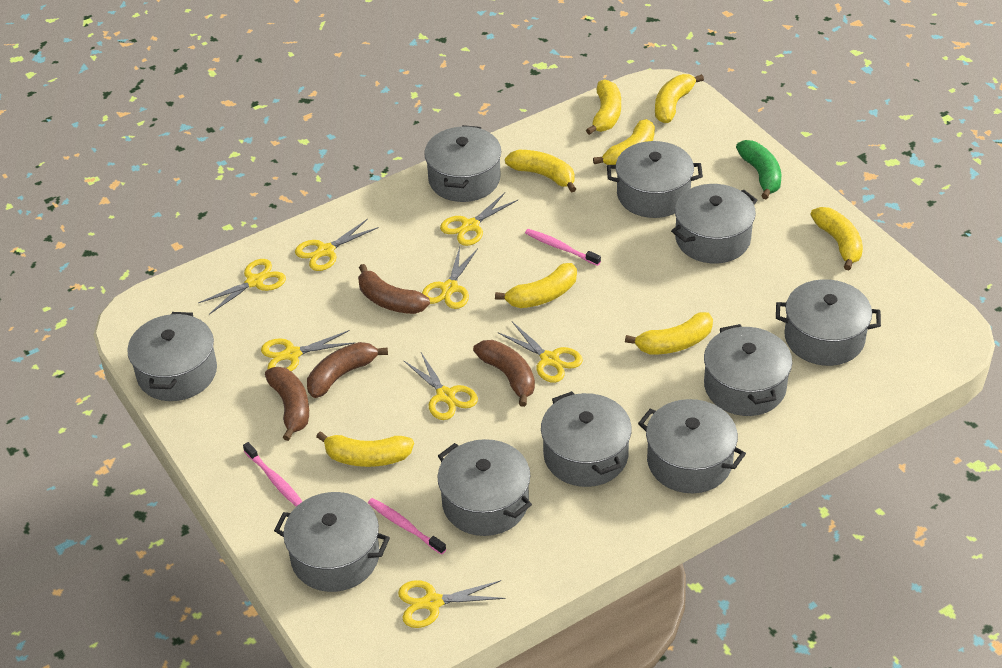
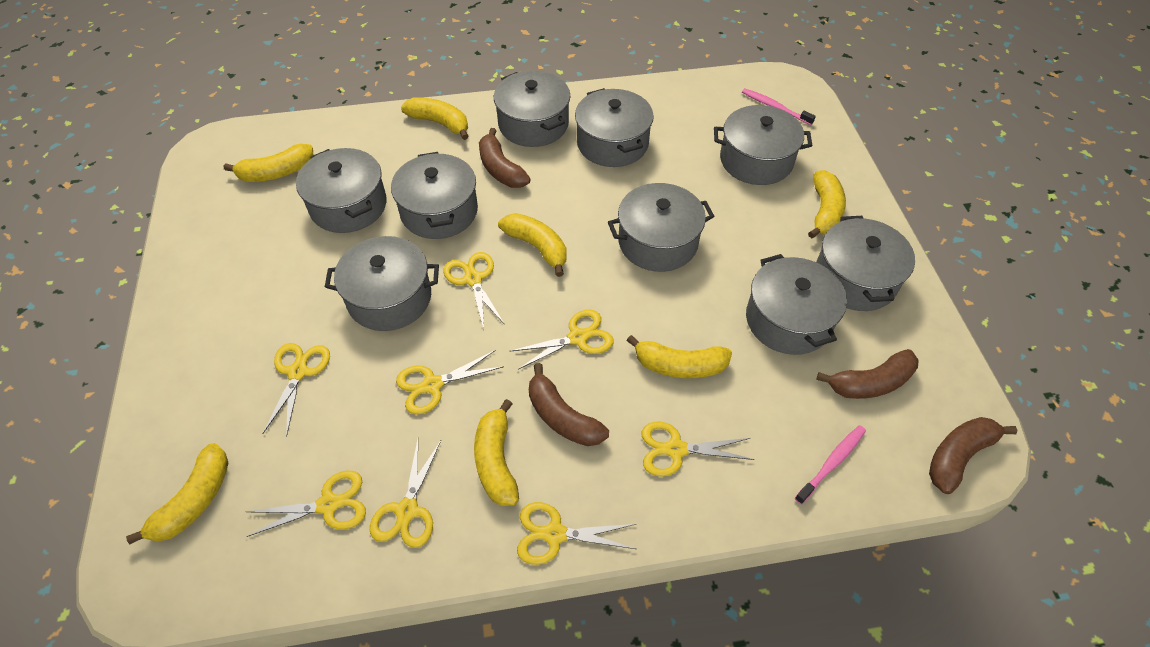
green banana: 1 -> 0
grey pot: 10 -> 9
pink toothbrush: 3 -> 2
yellow banana: 8 -> 7

